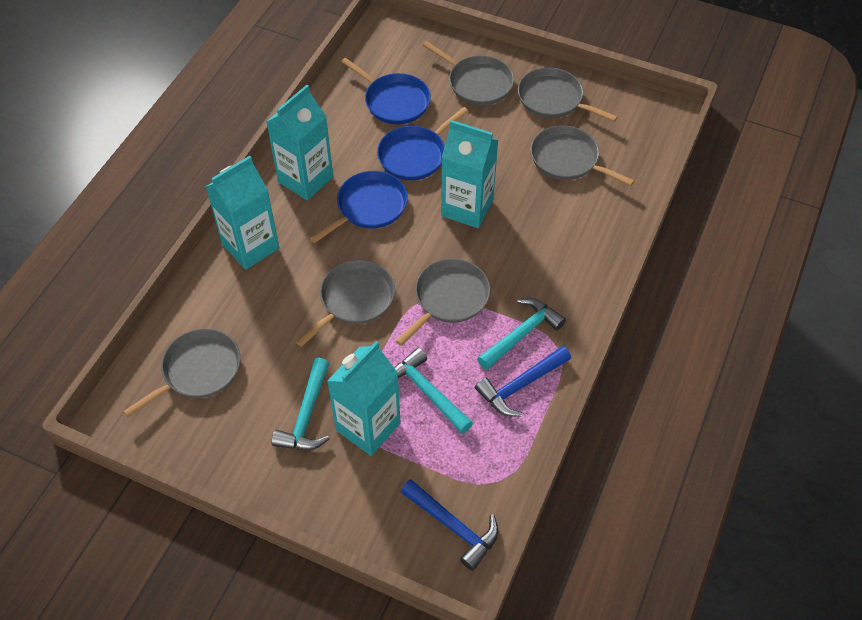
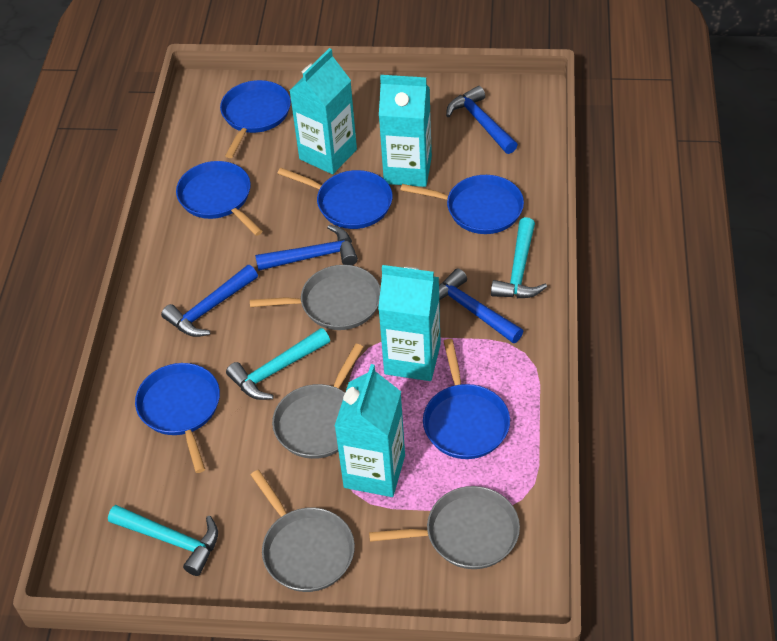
blue hammer: 2 -> 4
blue pan: 3 -> 6
grey pan: 6 -> 4

